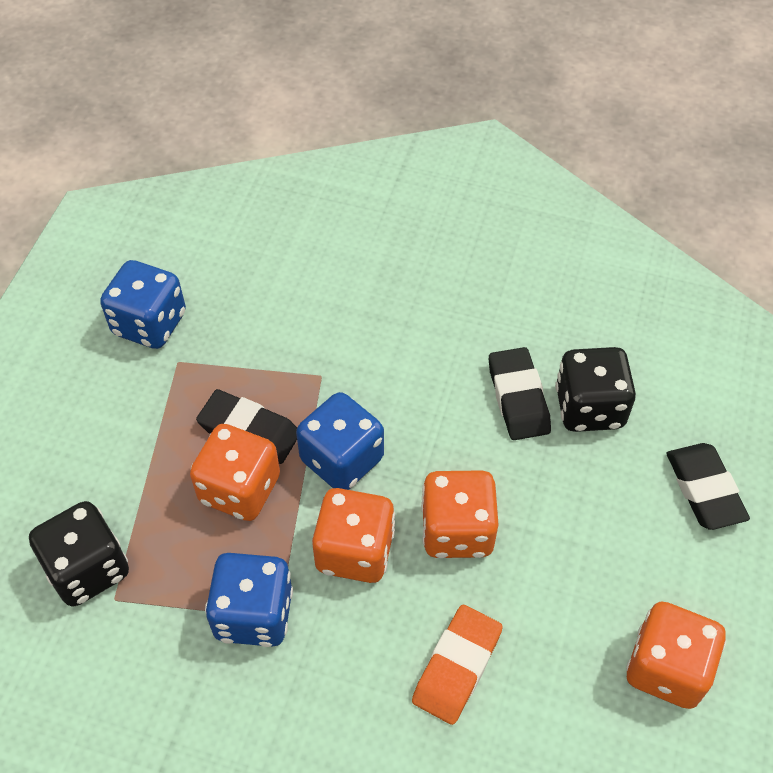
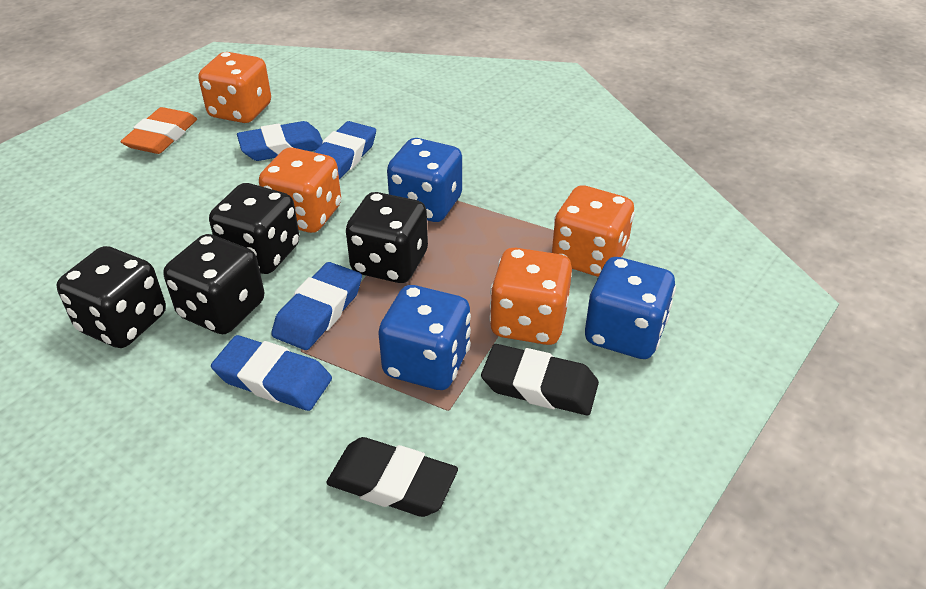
black dice: 2 -> 4
black eraser: 3 -> 2
blue eraser: 0 -> 4

